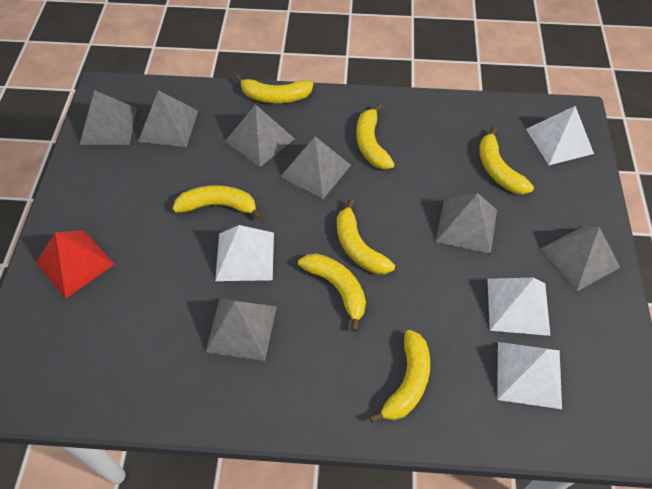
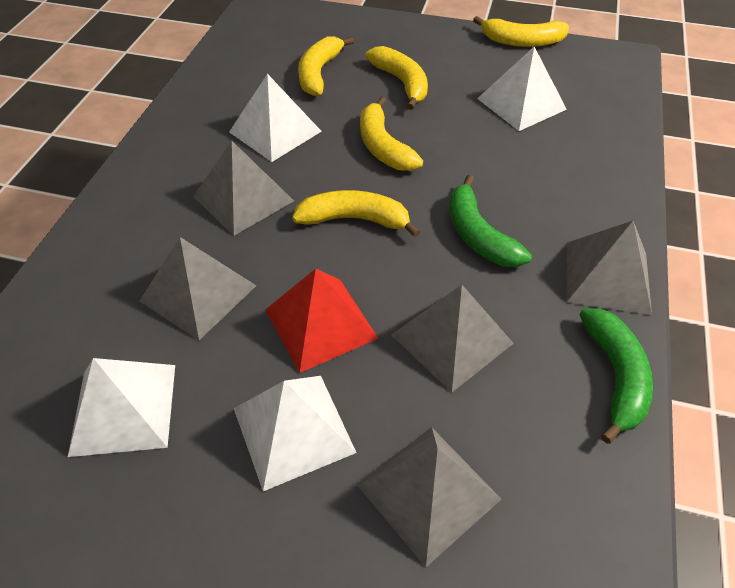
green banana: 0 -> 2
grey pyramid: 7 -> 5
yellow banana: 7 -> 5

